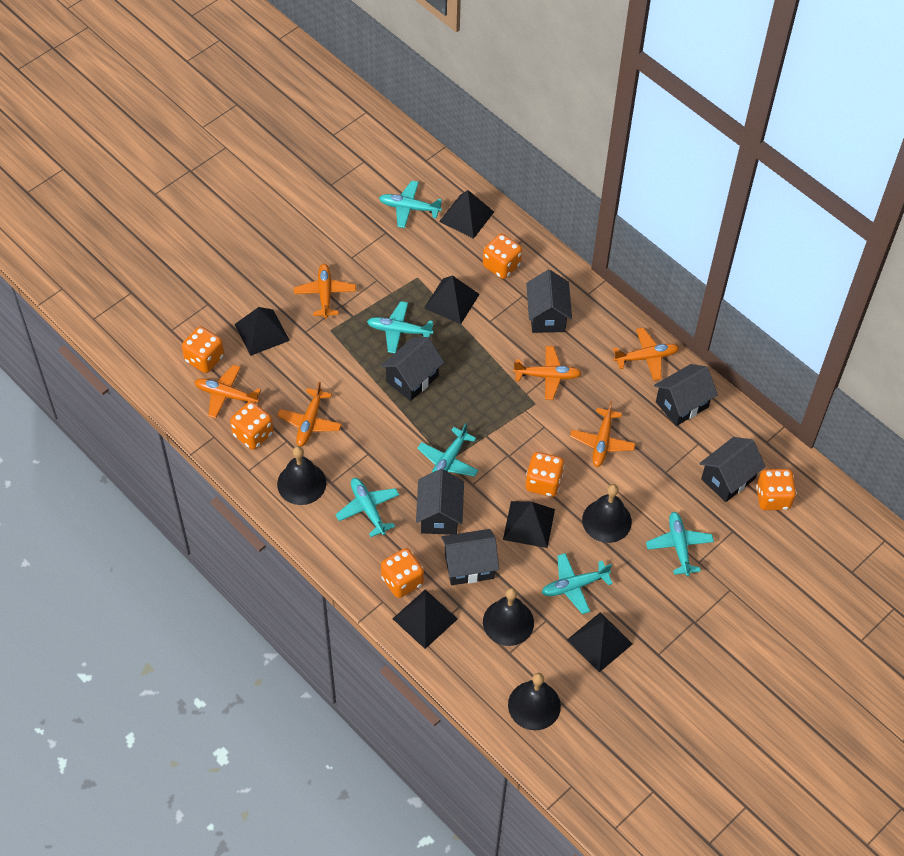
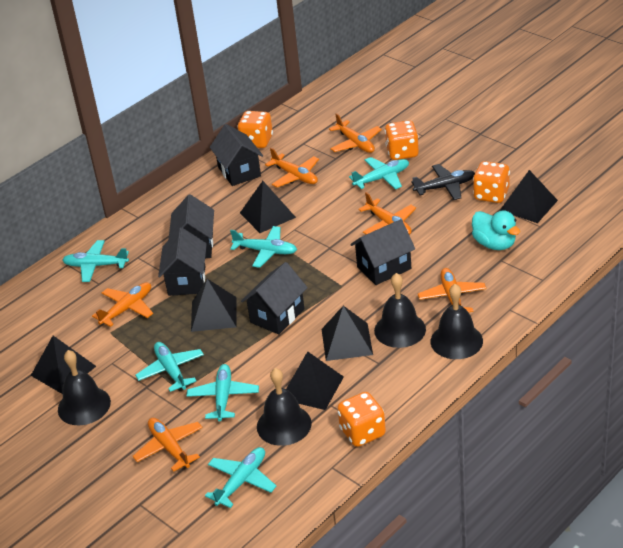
black house: 6 -> 5
black plane: 0 -> 1
orange dice: 6 -> 4
turquoise duck: 0 -> 1

